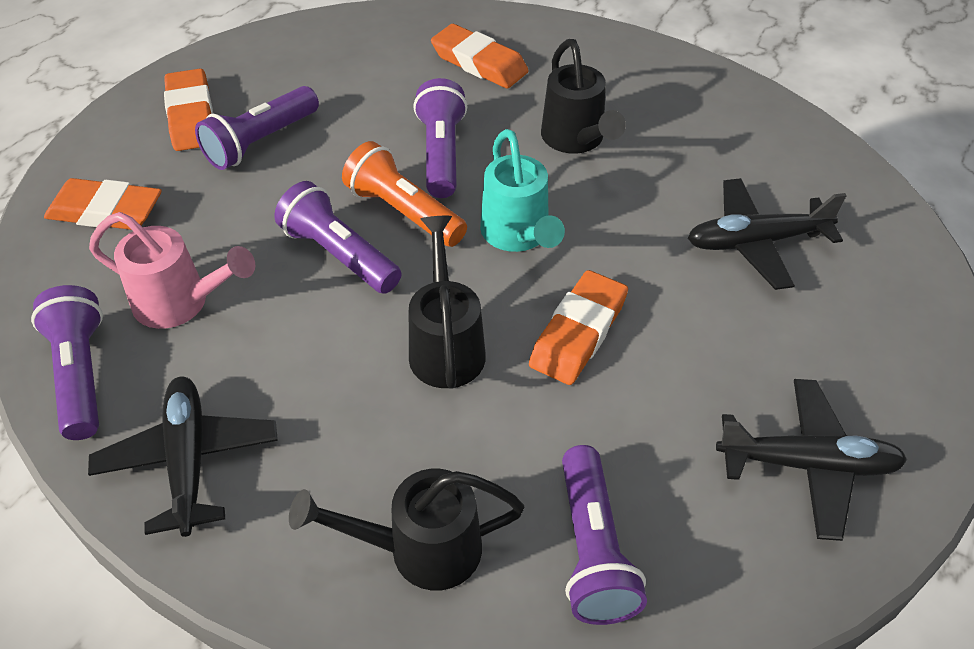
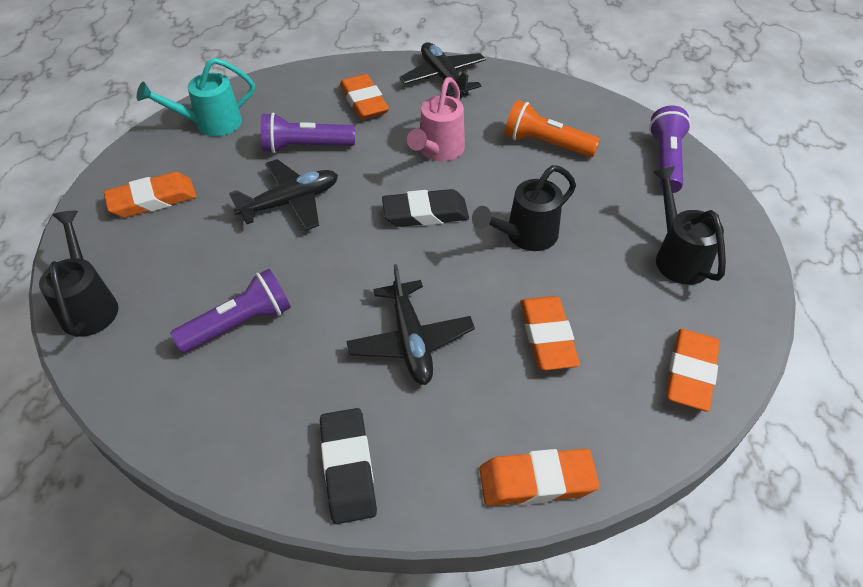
black eraser: 0 -> 2
orange eraser: 4 -> 5
purple flashlight: 5 -> 3

